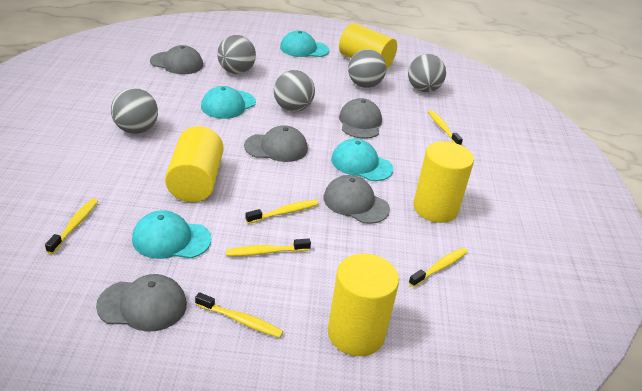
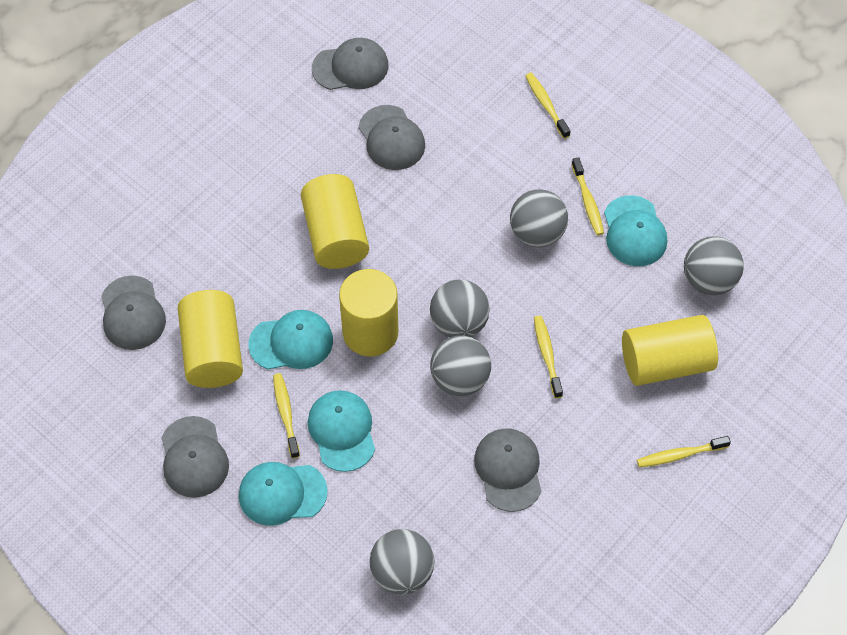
yellow toothbrush: 6 -> 5

